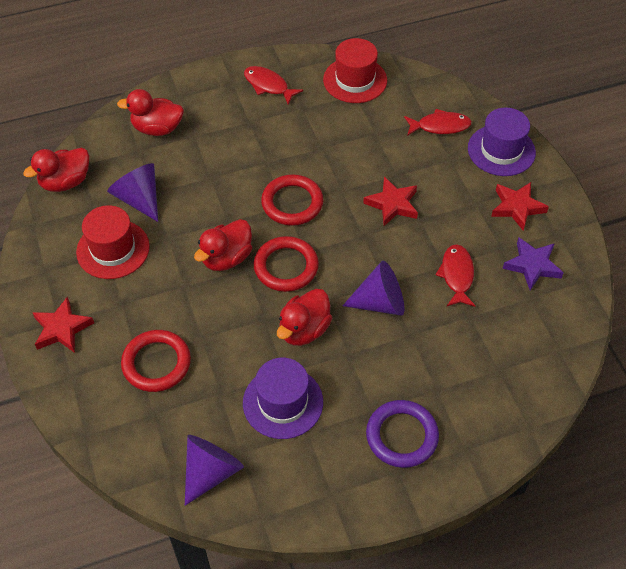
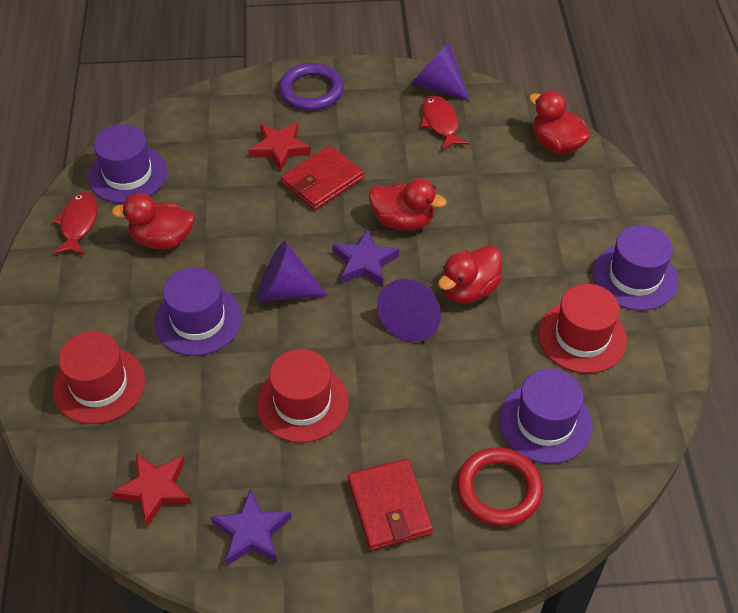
purple hat: 2 -> 4
purple star: 1 -> 2
red fish: 3 -> 2
red hat: 2 -> 3
red ring: 3 -> 1
red star: 3 -> 2
red wallet: 0 -> 2

